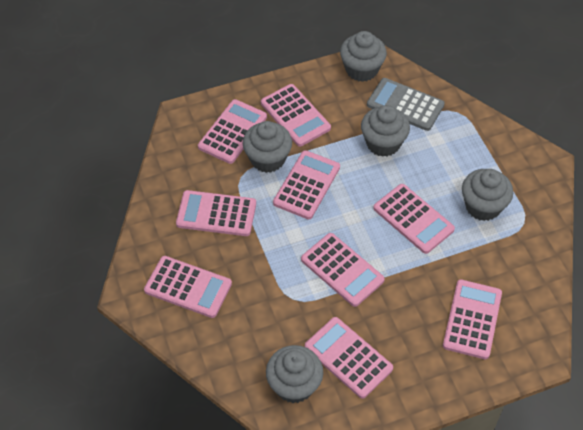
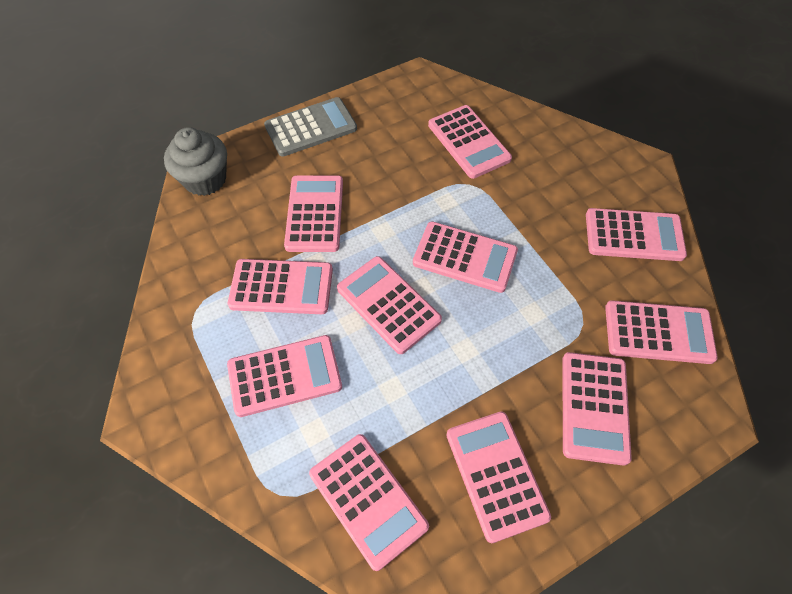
grey cupcake: 5 -> 1
pink calculator: 9 -> 11

